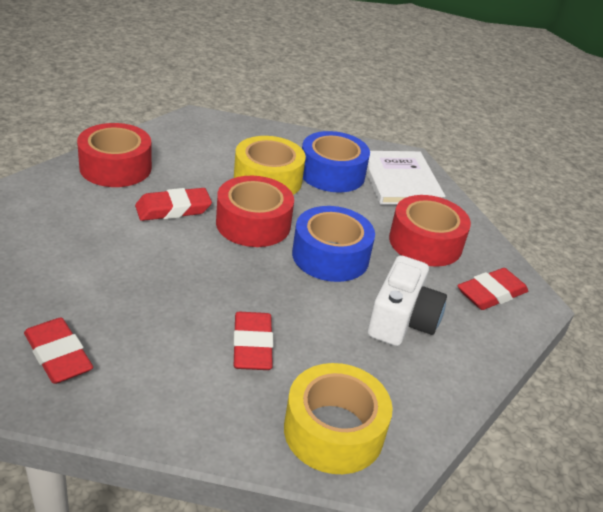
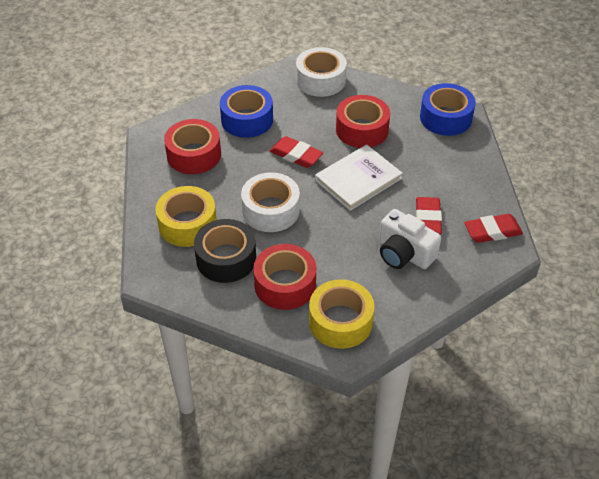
black tape: 0 -> 1
red eraser: 4 -> 3
white tape: 0 -> 2

